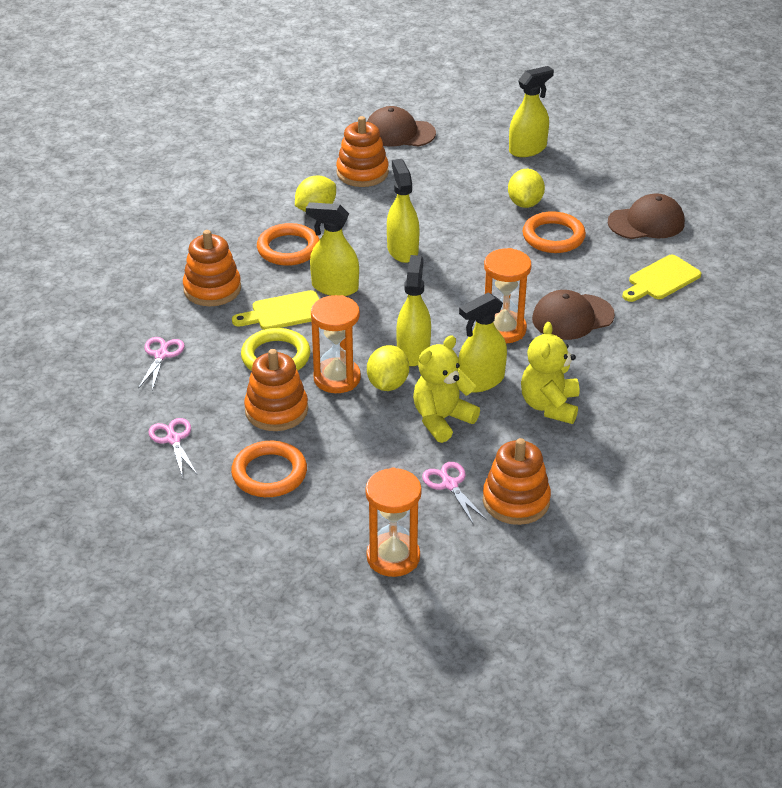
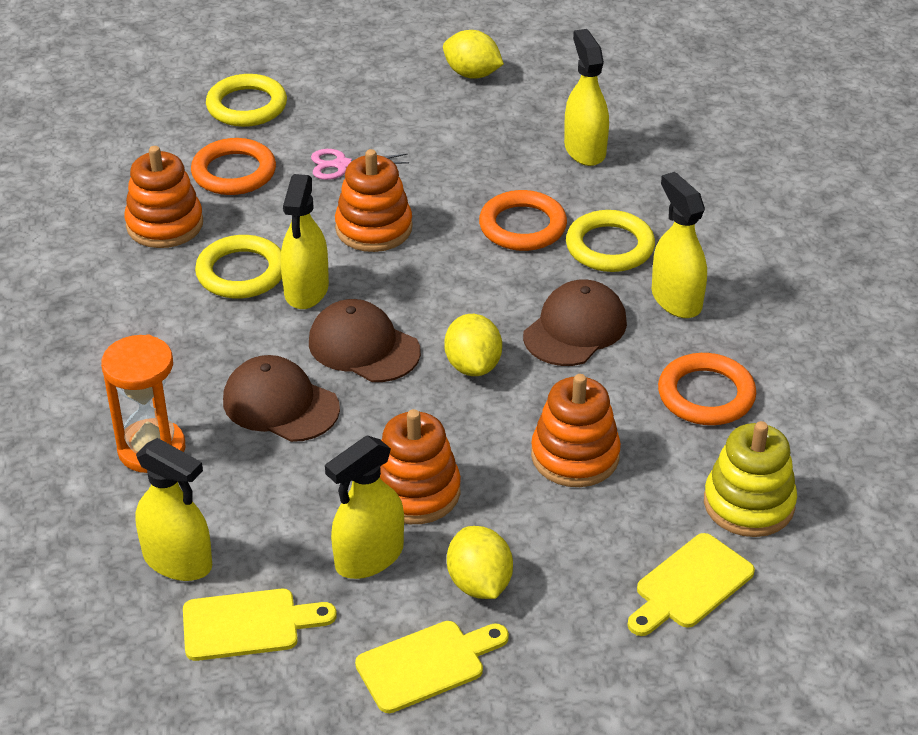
orange hourglass: 3 -> 1
pink scissors: 3 -> 1
yellow cutting board: 2 -> 3
yellow ring: 1 -> 3
yellow stacking toy: 0 -> 1
yellow teddy bear: 2 -> 0

